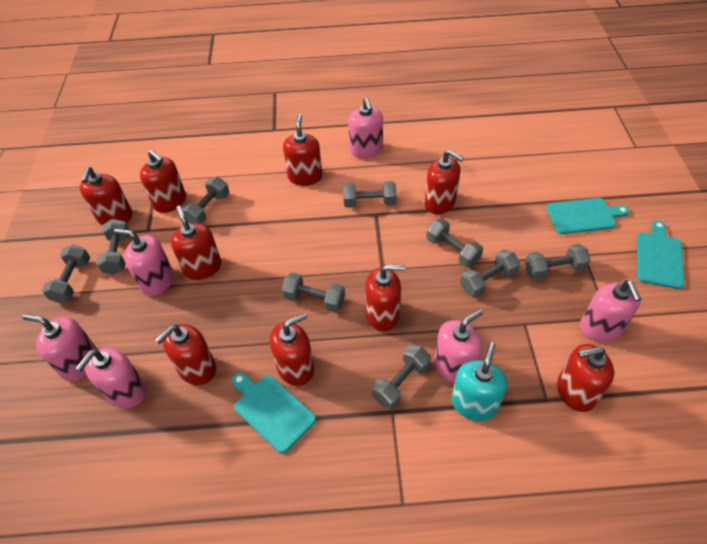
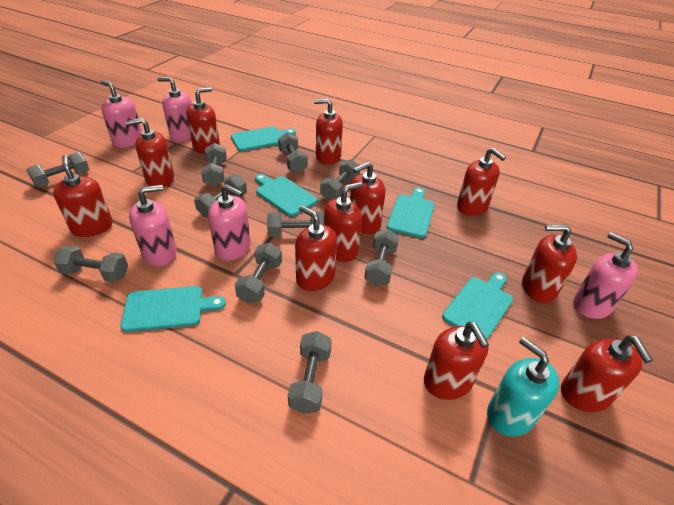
grey dumbbell: 9 -> 10
pink soap dispenser: 6 -> 5
red soap dispenser: 9 -> 11
turquoise cutting board: 3 -> 5

